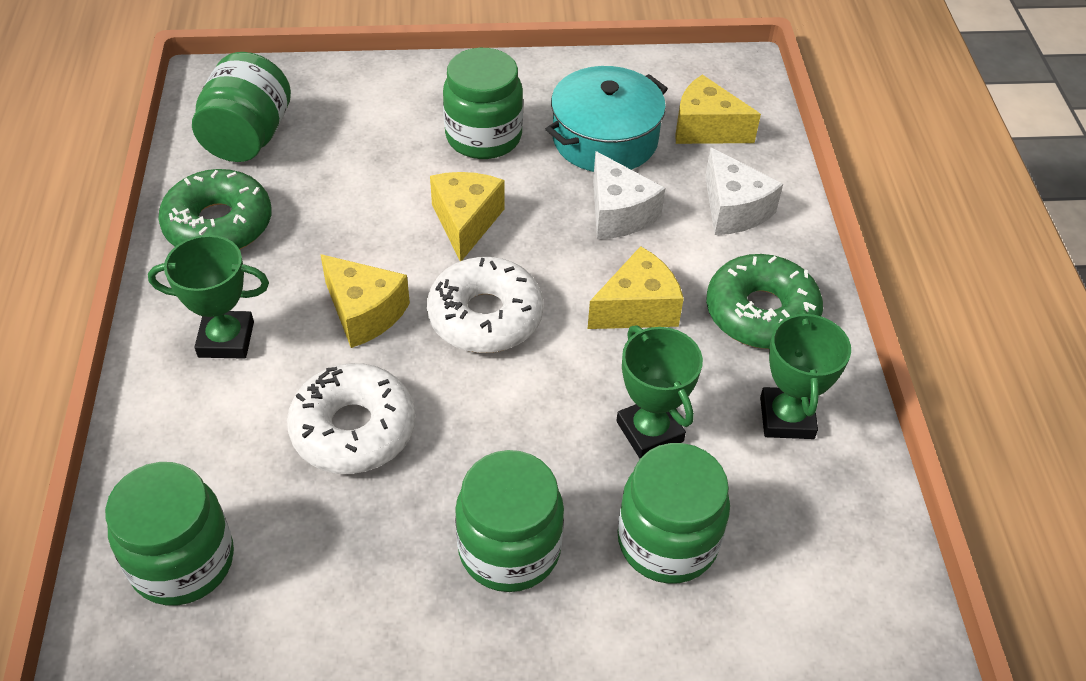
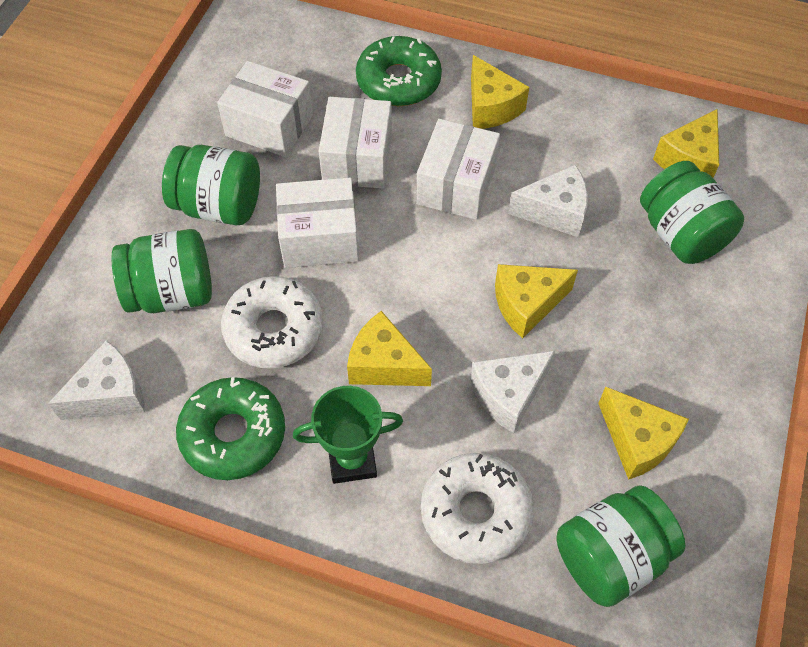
green jar: 5 -> 4
green trophy: 3 -> 1
turquoise pot: 1 -> 0
white box: 0 -> 4
white cheese: 2 -> 3
yellow cheese: 4 -> 5

